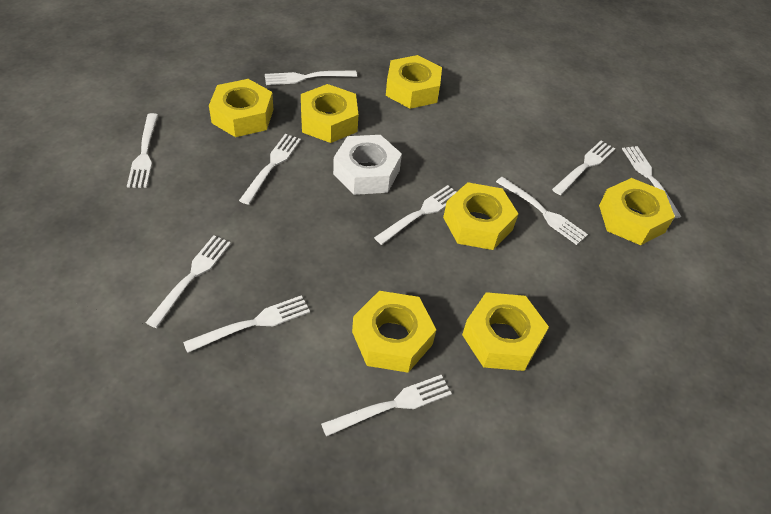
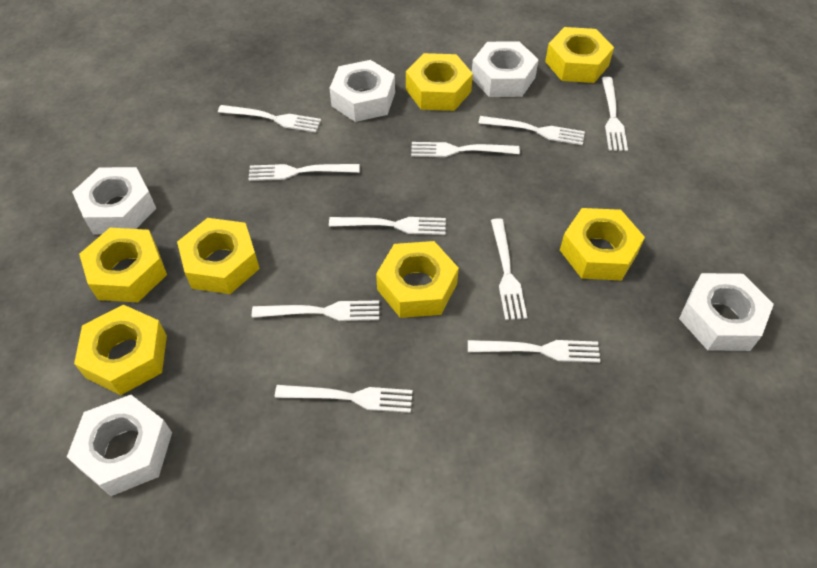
white nut: 1 -> 5

